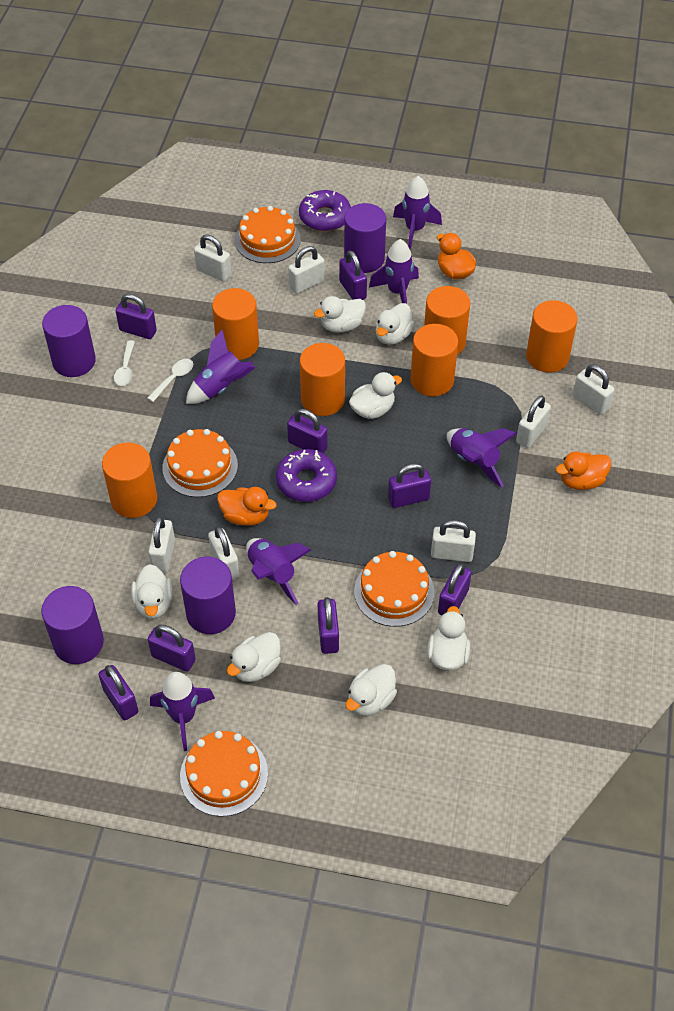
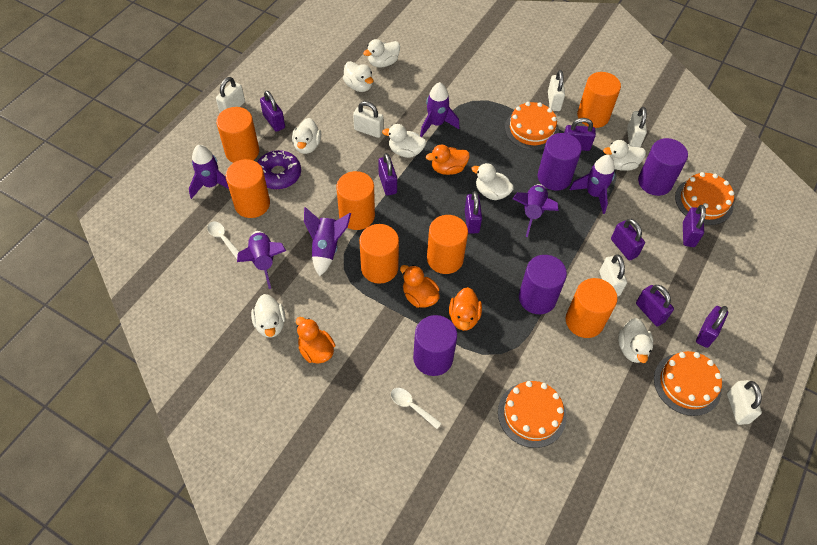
orange cylinder: 6 -> 7
orange duck: 3 -> 4
purple donut: 2 -> 1
white duck: 7 -> 8
white padlock: 7 -> 6

